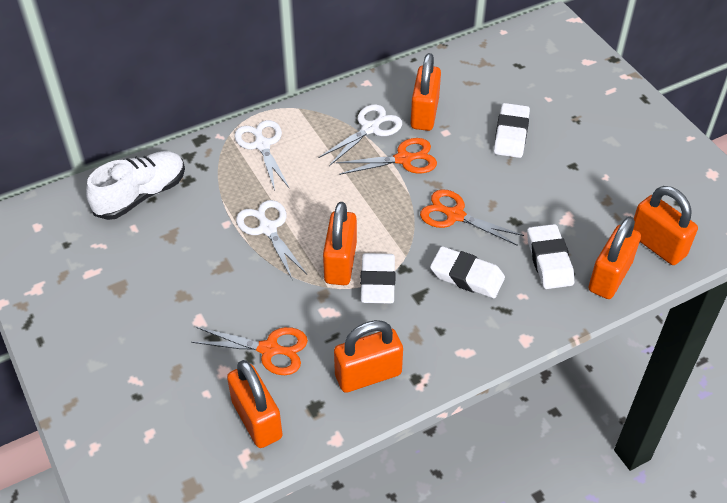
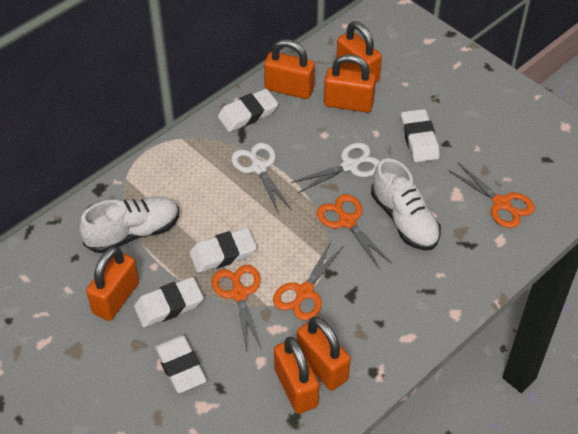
orange scissors: 3 -> 4
white eraser: 4 -> 5
white scissors: 3 -> 2
white shoe: 1 -> 2

